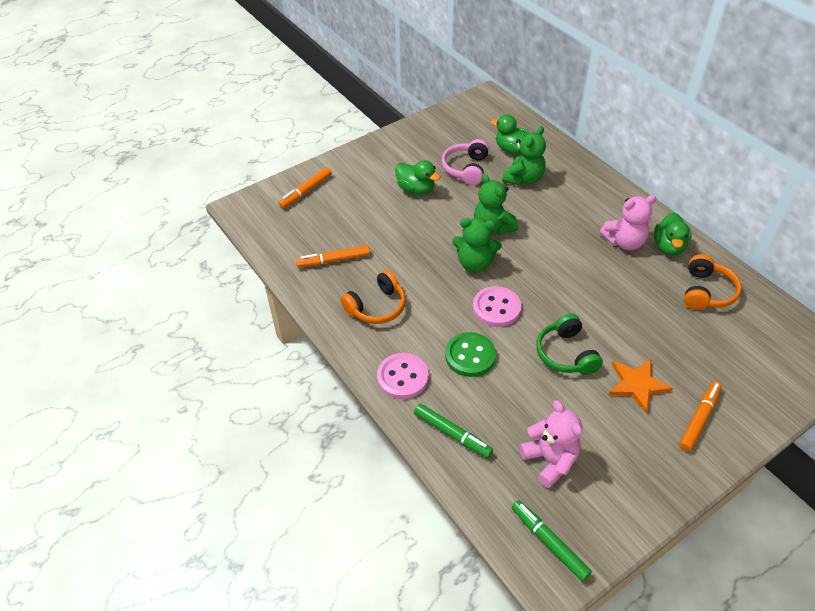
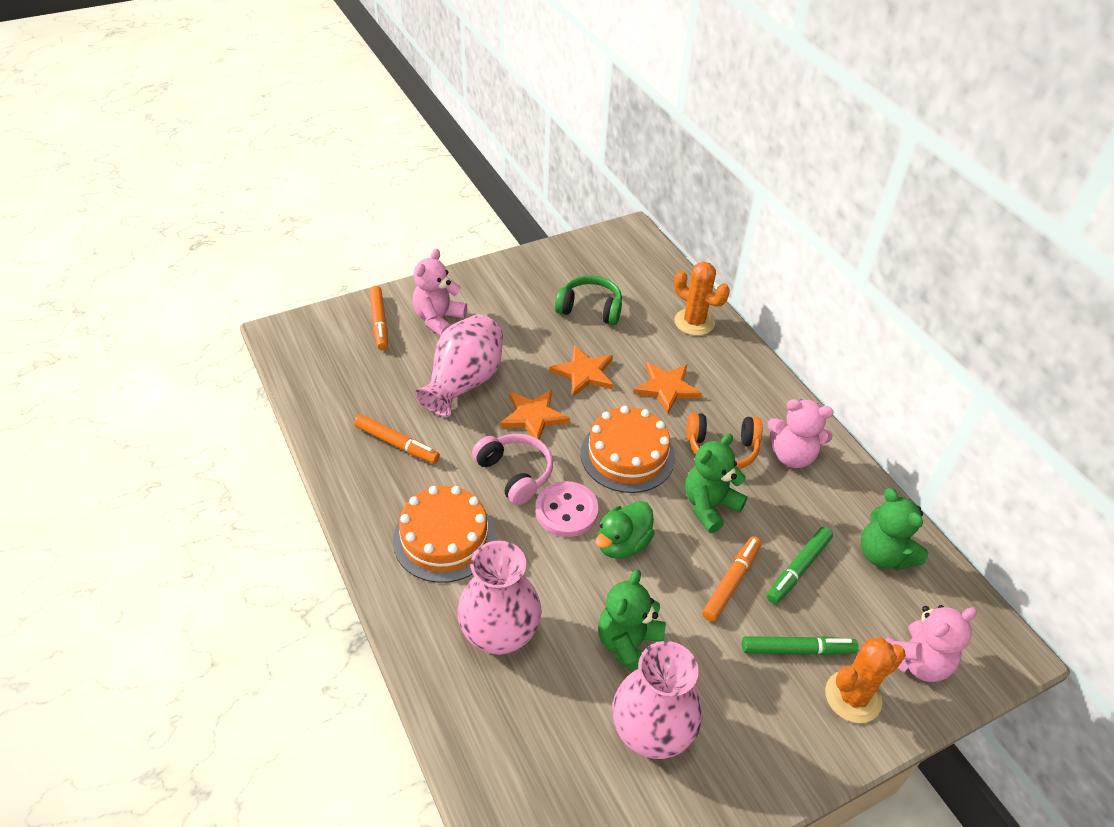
green button: 1 -> 0
green duck: 3 -> 1
orange cactus: 0 -> 2
orange cake: 0 -> 2
orange headphones: 2 -> 1
orange star: 1 -> 3
pink button: 2 -> 1
pink teddy bear: 2 -> 3
pink vase: 0 -> 3

